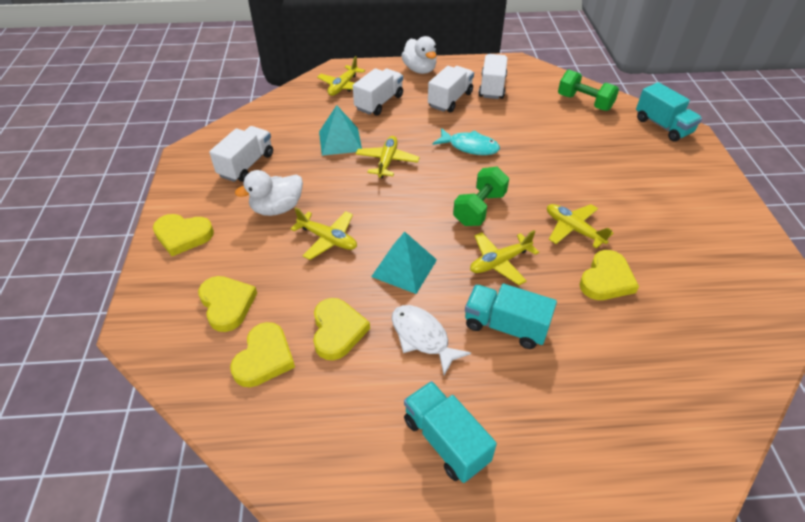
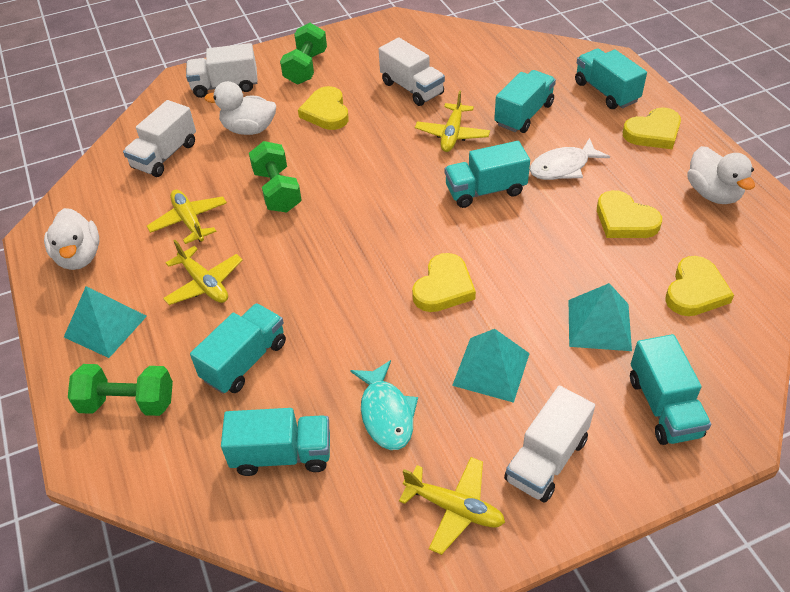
green dumbbell: 2 -> 3
turquoise pyramid: 2 -> 3
turquoise truck: 3 -> 6
white duck: 2 -> 3
yellow plane: 5 -> 4

